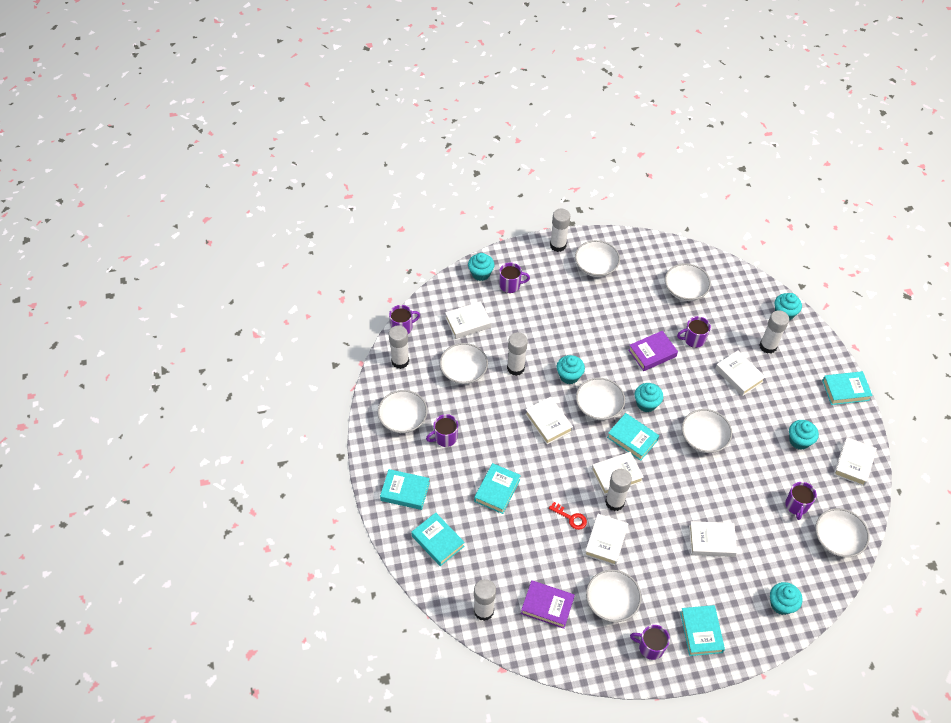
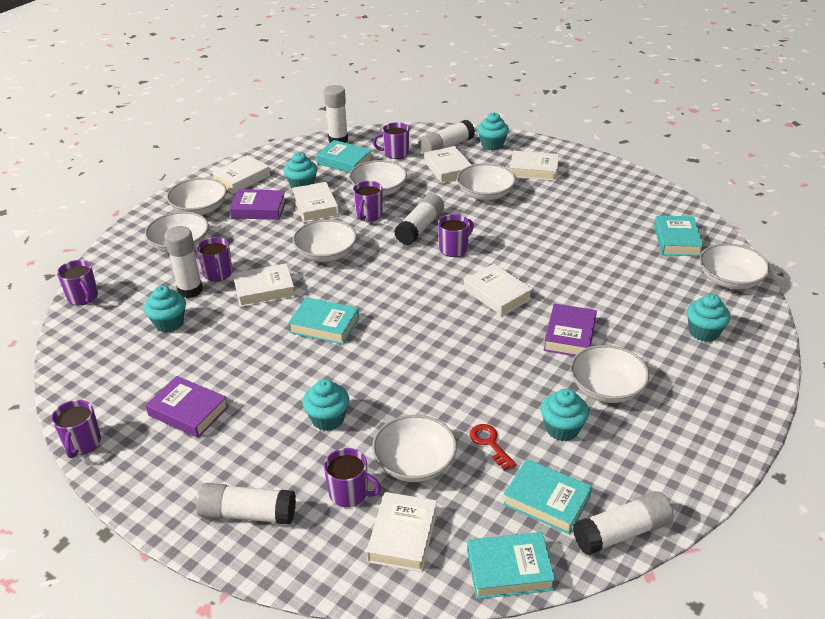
purple book: 2 -> 3
purple mug: 6 -> 7
turquoise book: 6 -> 5

